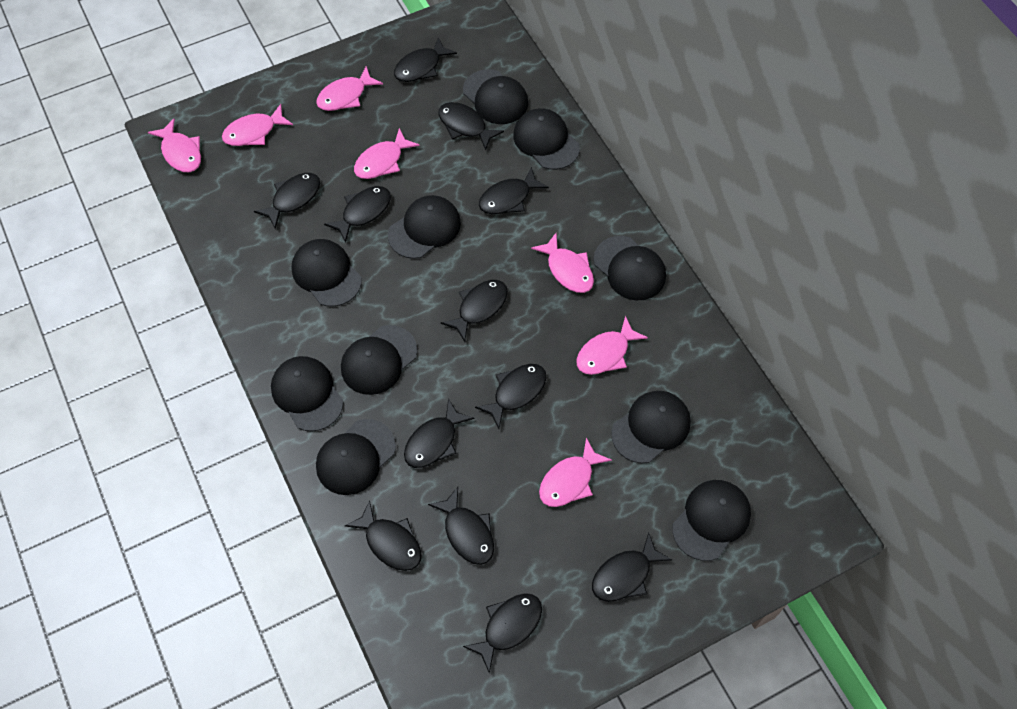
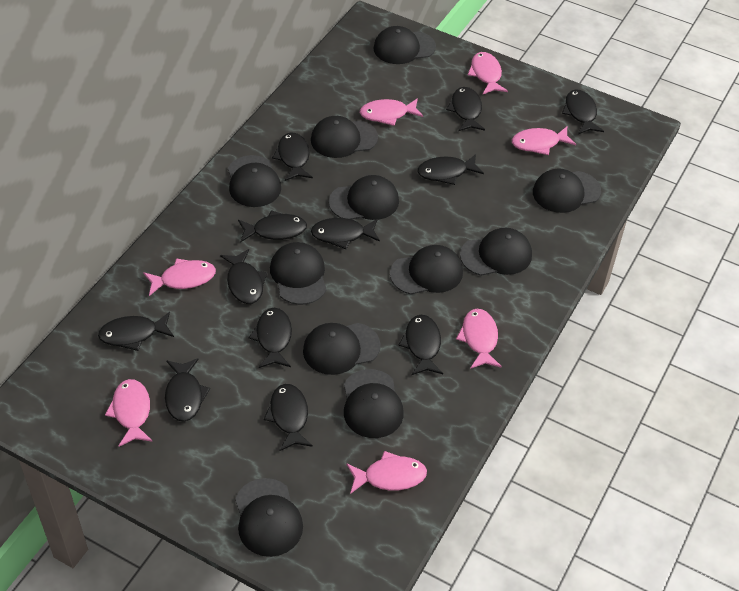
black cap: 10 -> 11

